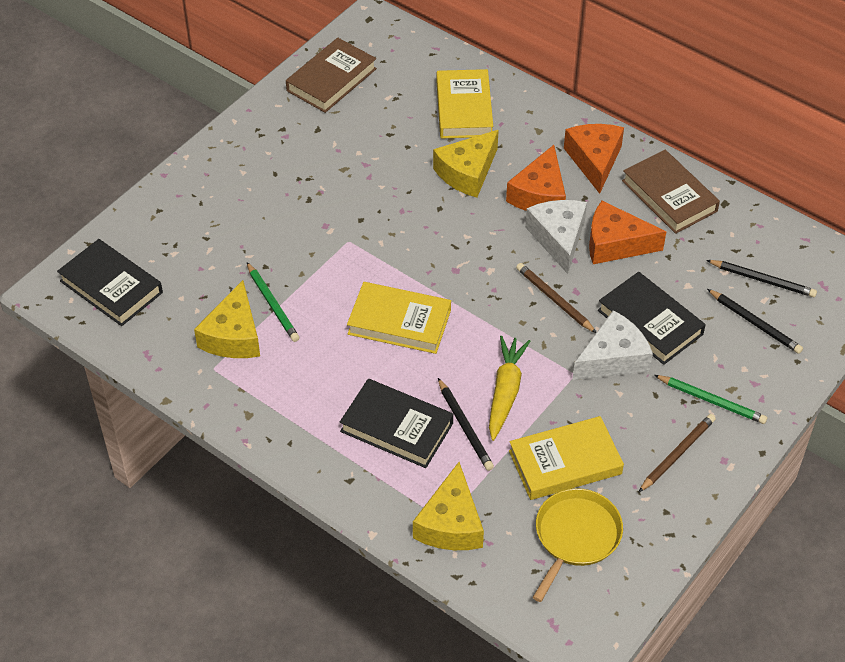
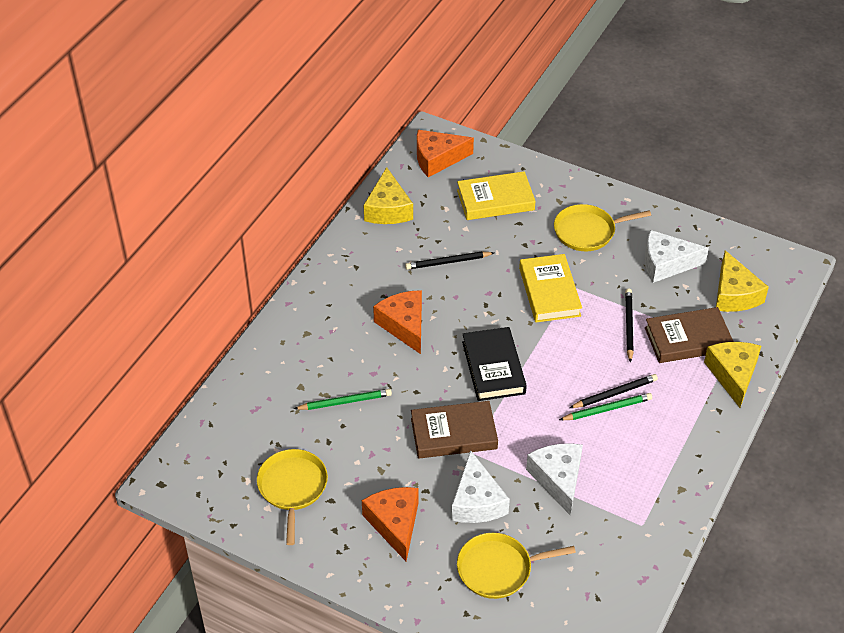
black book: 3 -> 1
brown pencil: 2 -> 0
white cheese: 2 -> 3
yellow book: 3 -> 2
yellow carrot: 1 -> 0
yellow pan: 1 -> 3

